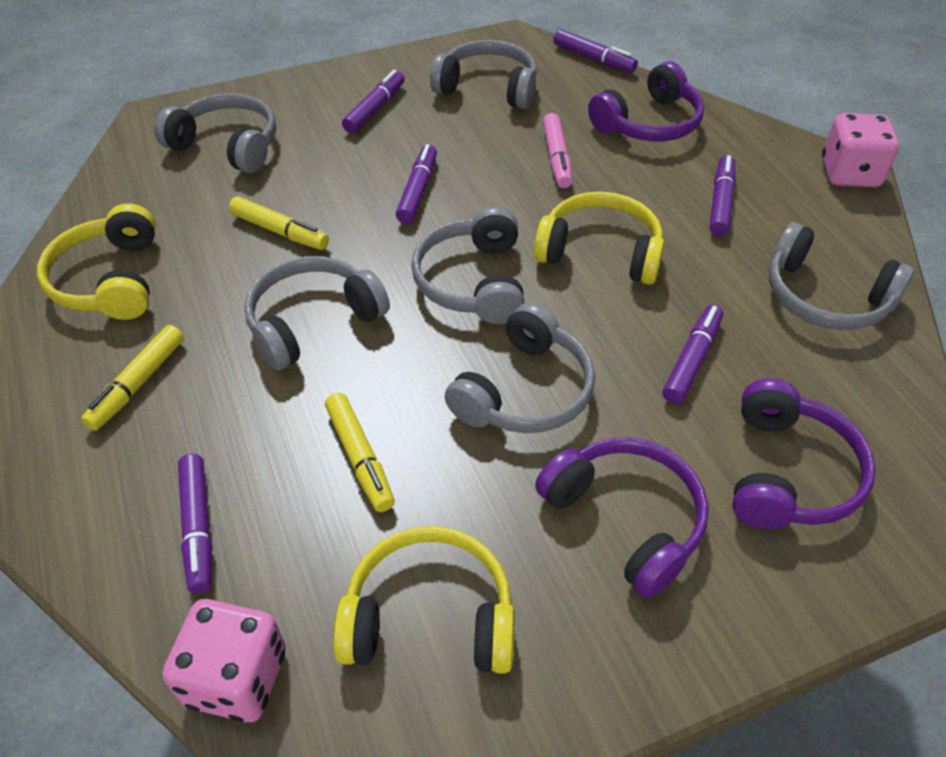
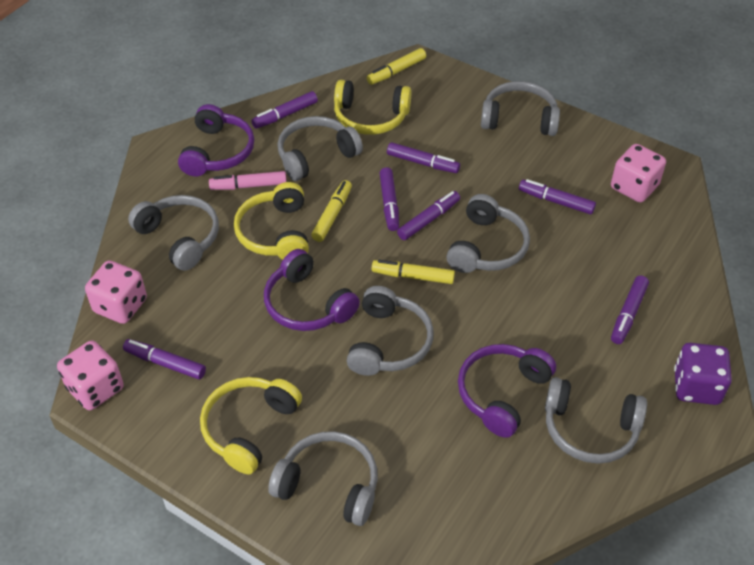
grey headphones: 6 -> 7
pink dice: 2 -> 3
purple dice: 0 -> 1
purple marker: 6 -> 7

